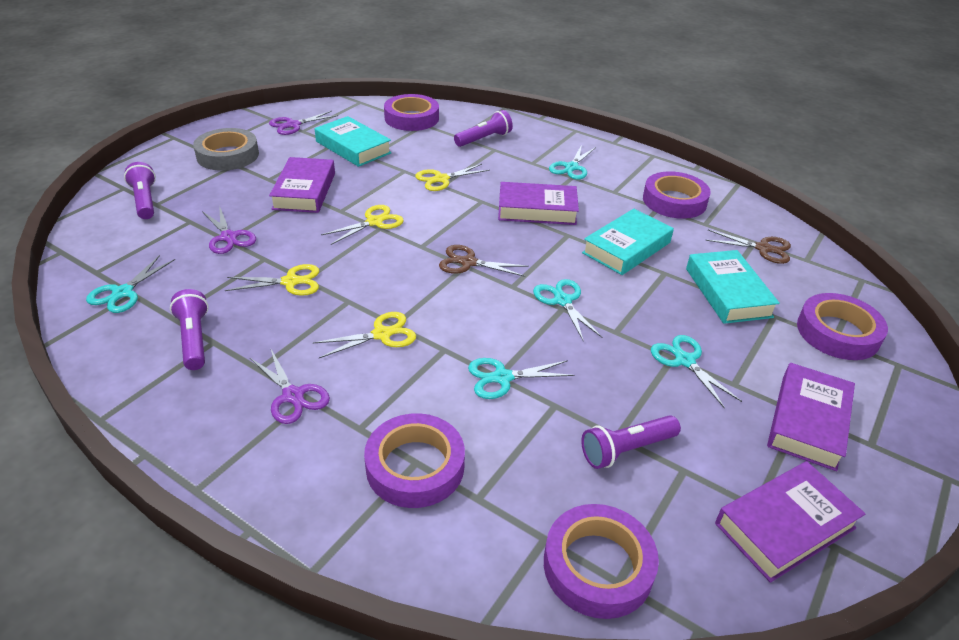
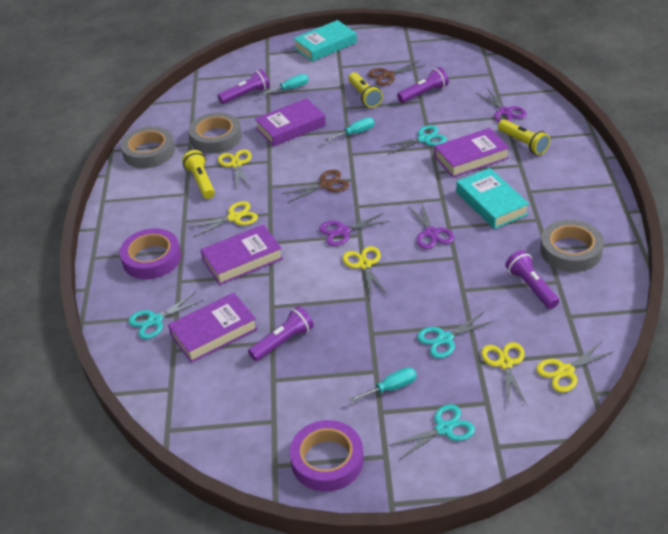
grey tape: 1 -> 3
purple tape: 5 -> 2
turquoise book: 3 -> 2
turquoise scissors: 5 -> 4
turquoise screwdriver: 0 -> 3
yellow flashlight: 0 -> 3
yellow scissors: 4 -> 5

